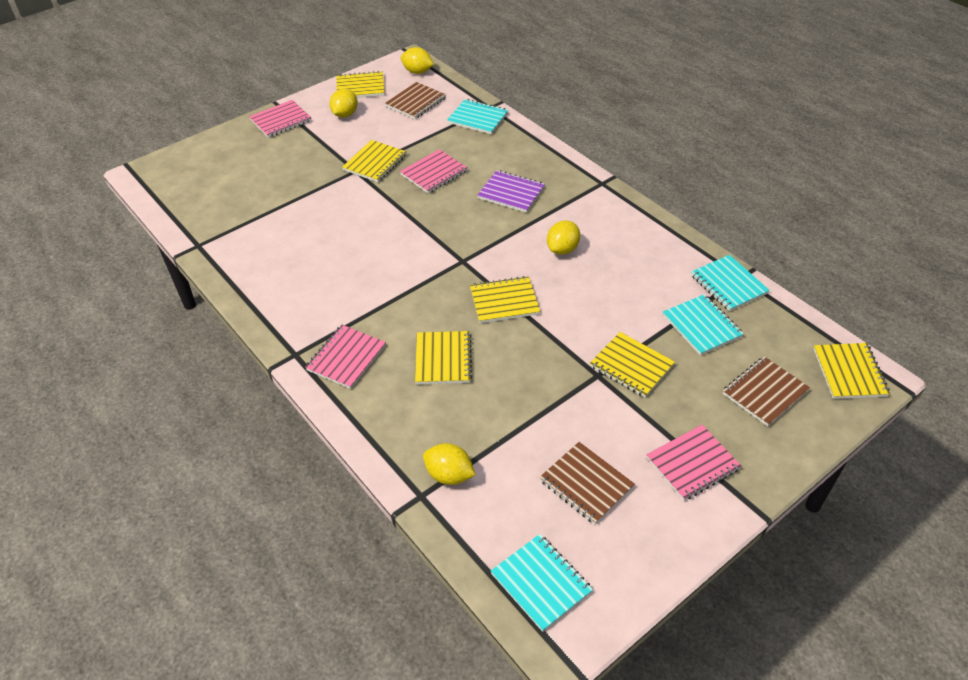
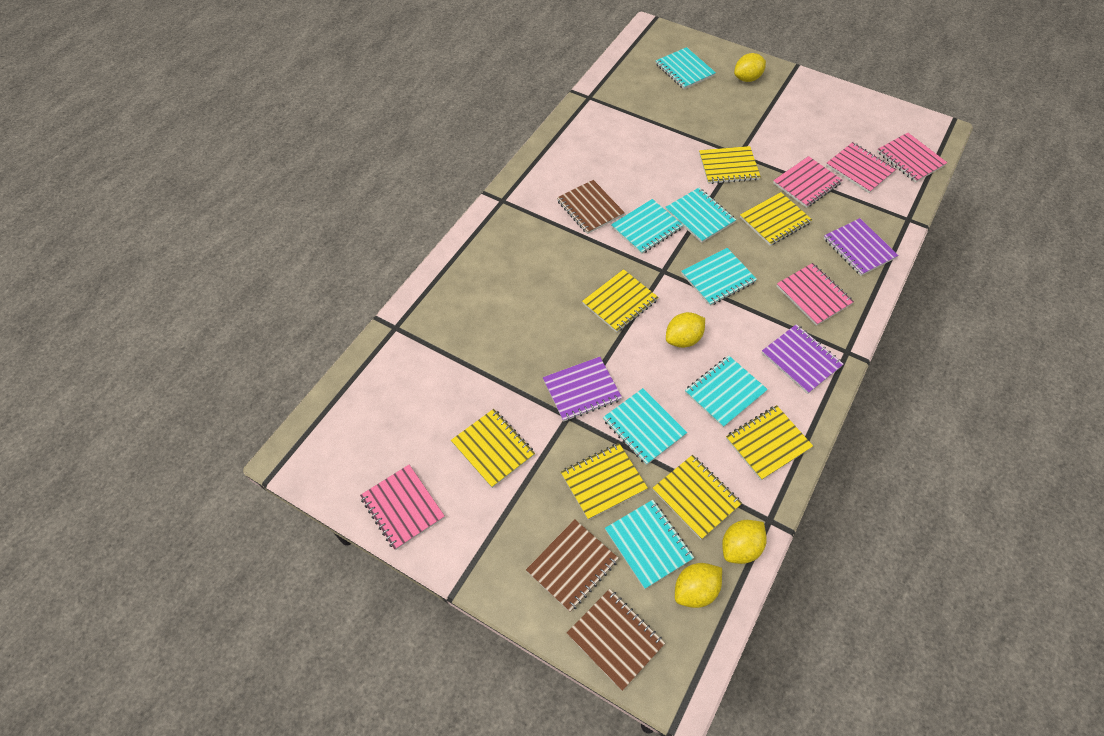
pink notebook: 4 -> 5
purple notebook: 1 -> 3
turquoise notebook: 4 -> 7
yellow notebook: 6 -> 7

